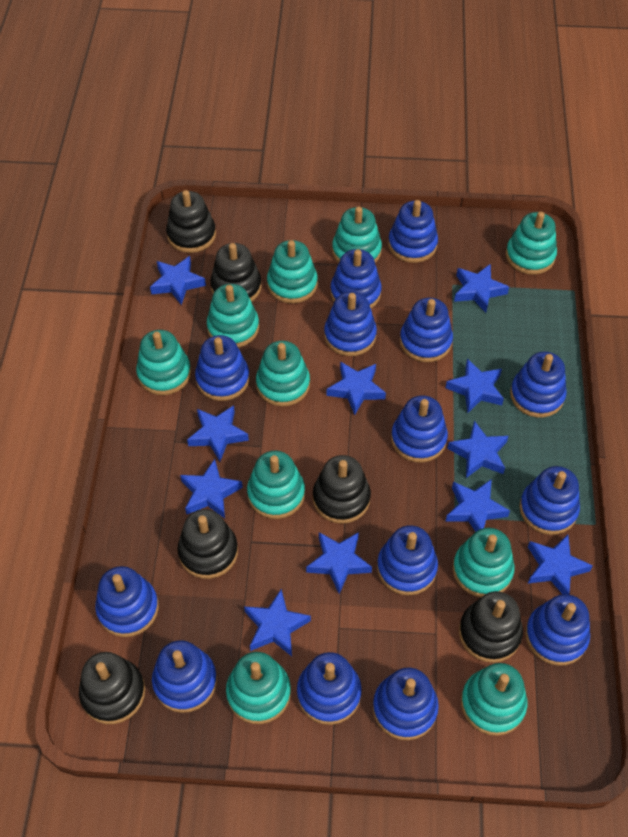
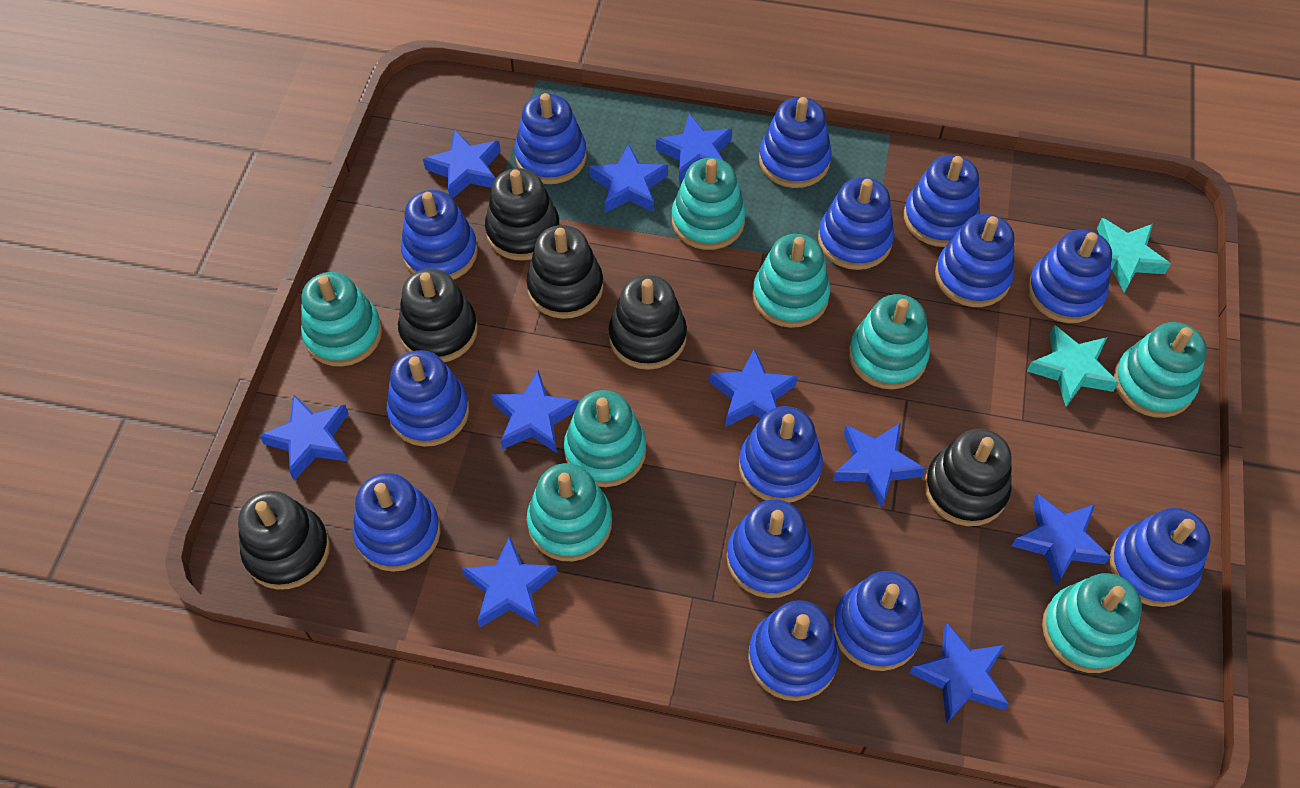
blue star: 11 -> 10
turquoise stacking toy: 10 -> 8
turquoise star: 0 -> 2

